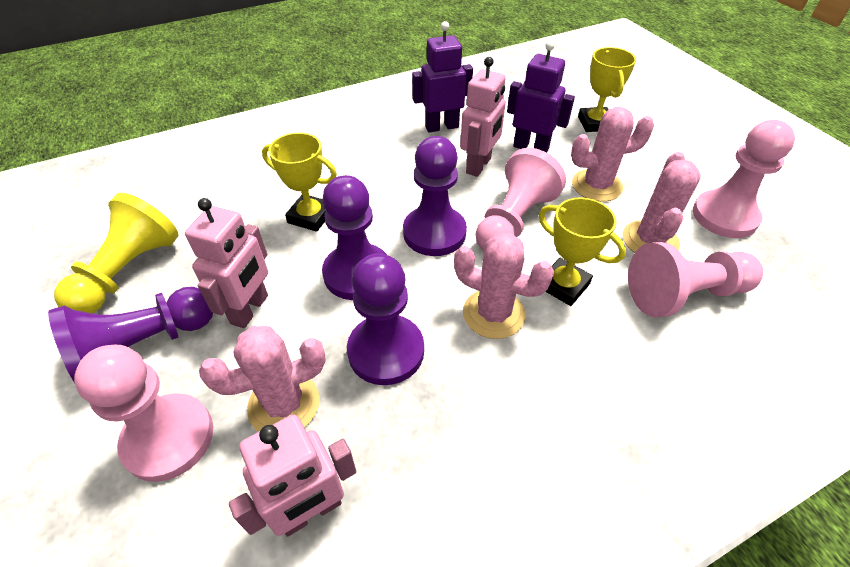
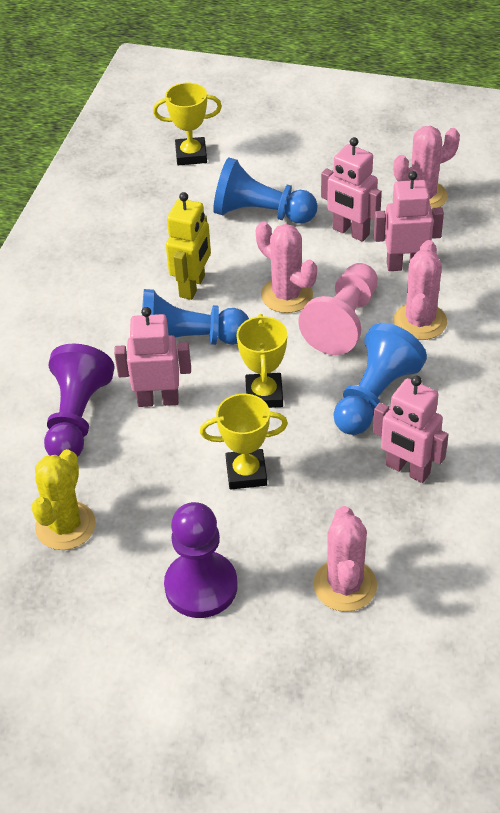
blue pawn: 0 -> 3
pink pawn: 4 -> 1
pink robot: 3 -> 4
purple pawn: 4 -> 2
purple robot: 2 -> 0
yellow cactus: 0 -> 1
yellow pawn: 1 -> 0
yellow robot: 0 -> 1

